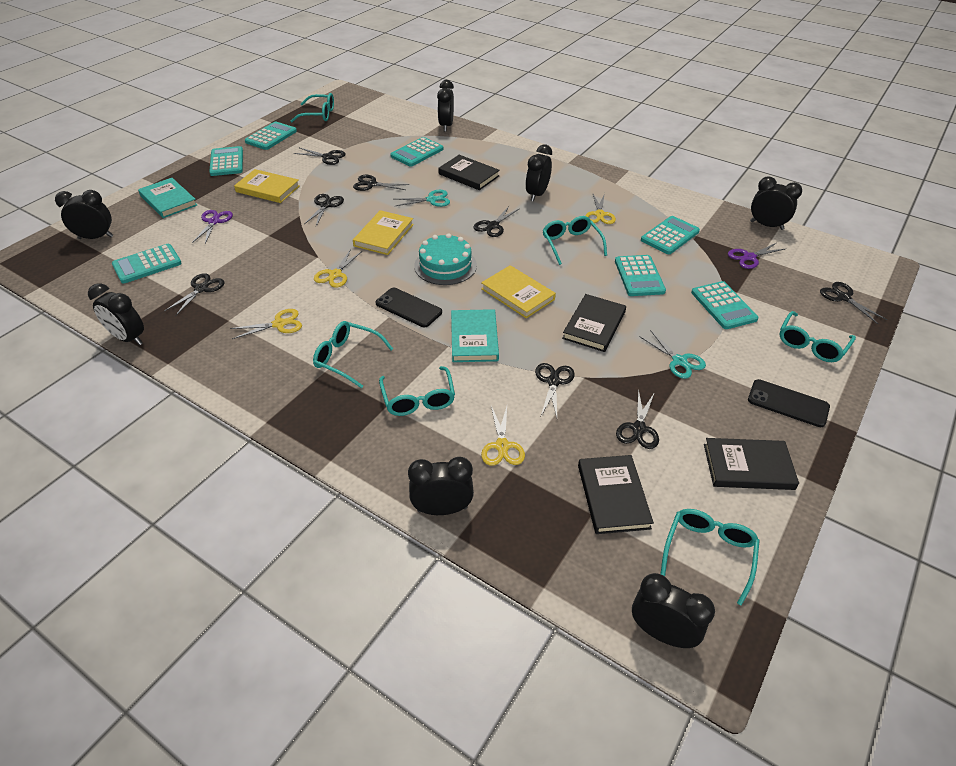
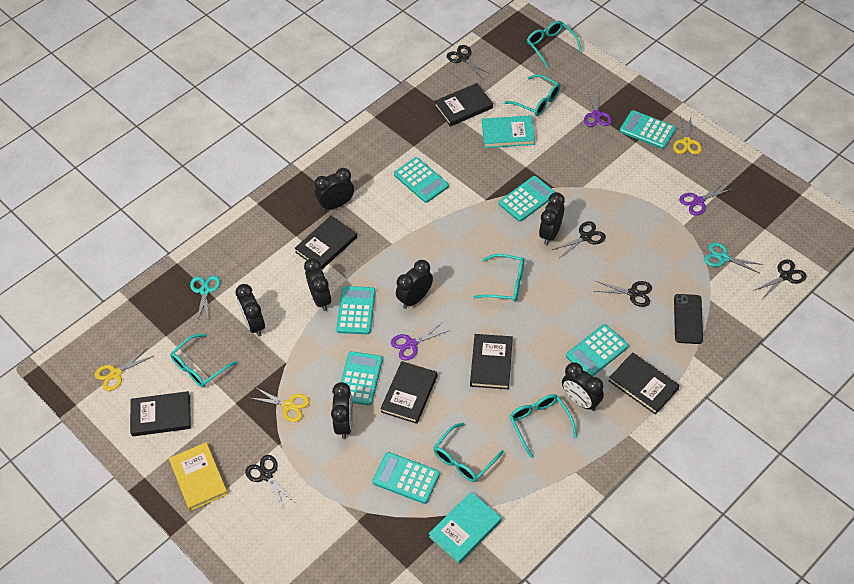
black book: 4 -> 6
black phone: 2 -> 1
black scissors: 8 -> 5
purple scissors: 2 -> 3
turquoise cake: 1 -> 0
yellow book: 3 -> 1
yellow scissors: 4 -> 3

